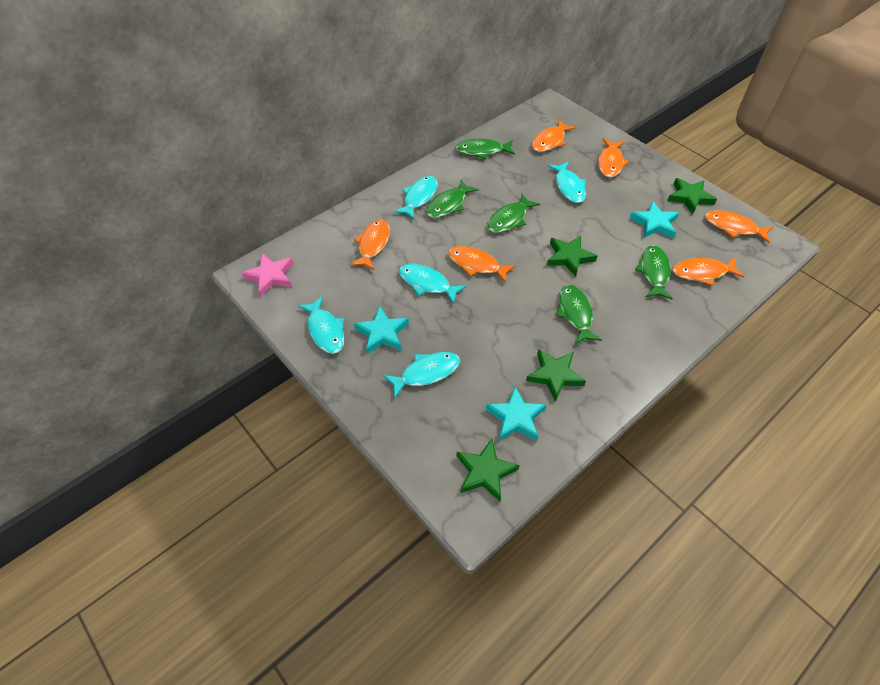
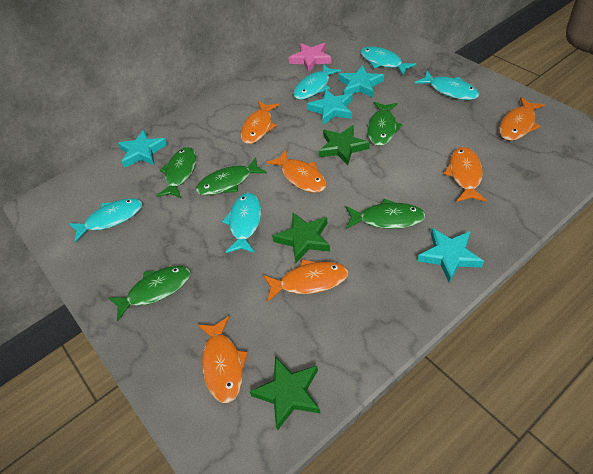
green star: 4 -> 3
turquoise star: 3 -> 4

